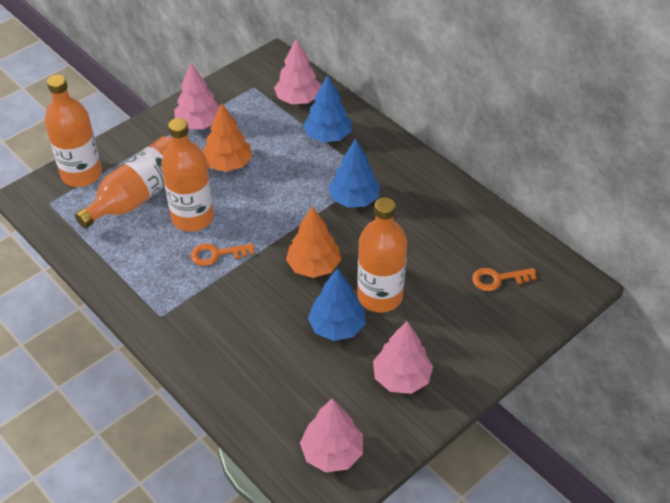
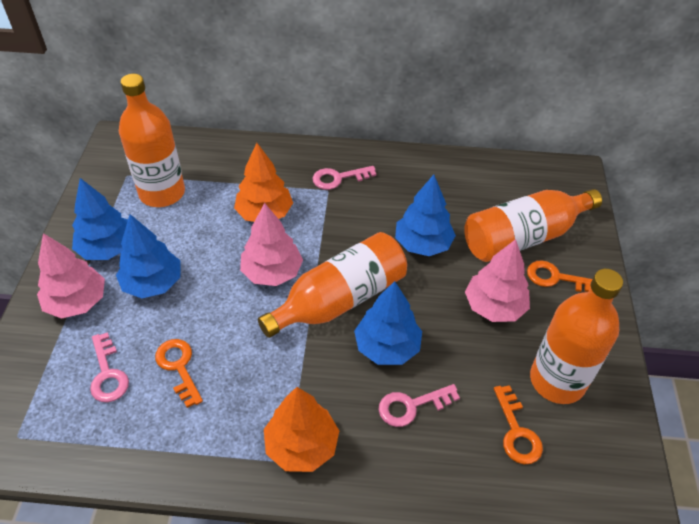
blue tree: 3 -> 4
orange key: 2 -> 3
pink key: 0 -> 3
pink tree: 4 -> 3

